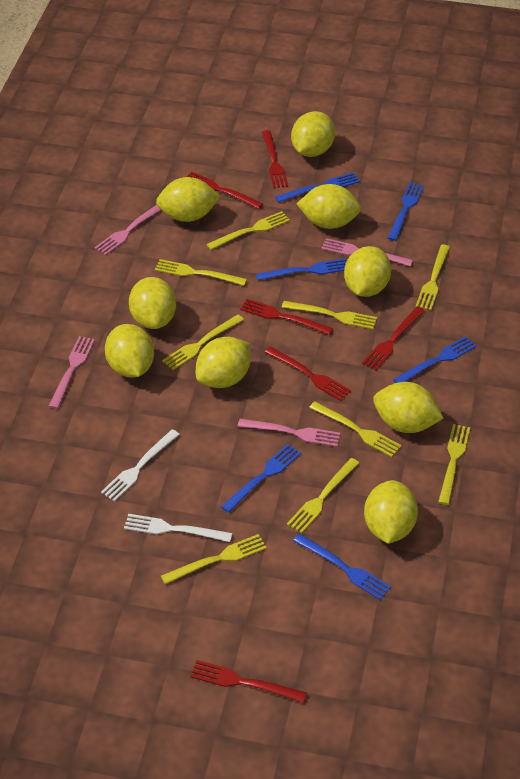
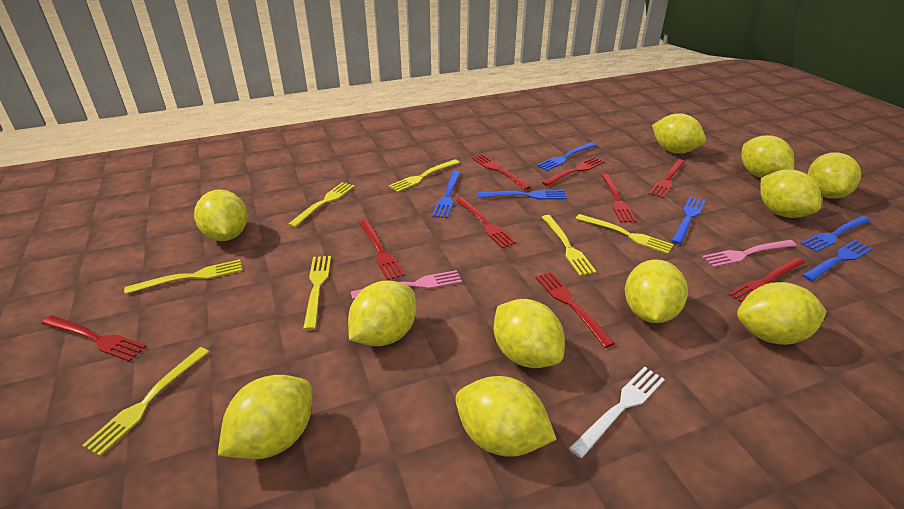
pink fork: 4 -> 2
red fork: 6 -> 9
white fork: 2 -> 1
yellow fork: 9 -> 7
yellow lemon: 9 -> 11

